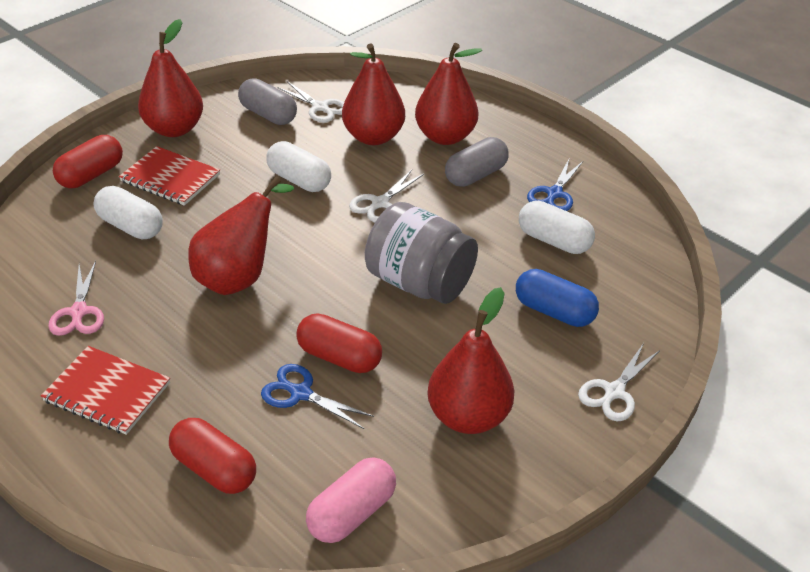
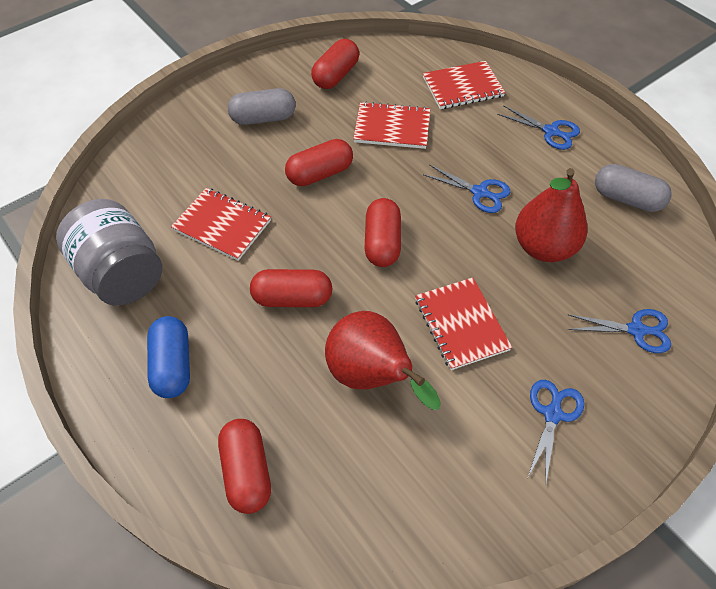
blue scissors: 2 -> 4
pink capsule: 1 -> 0
pink scissors: 1 -> 0
red capsule: 3 -> 5
red notebook: 2 -> 4
red pear: 5 -> 2
white capsule: 3 -> 0
white scissors: 3 -> 0

